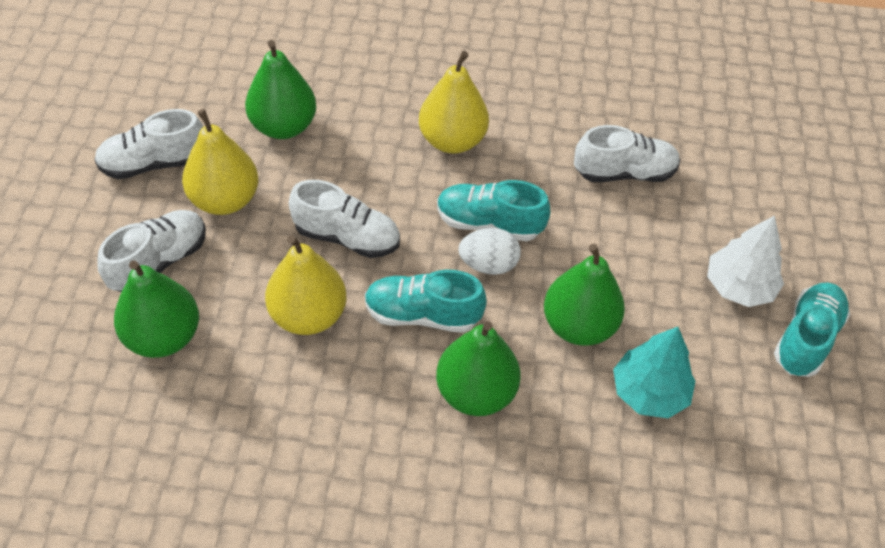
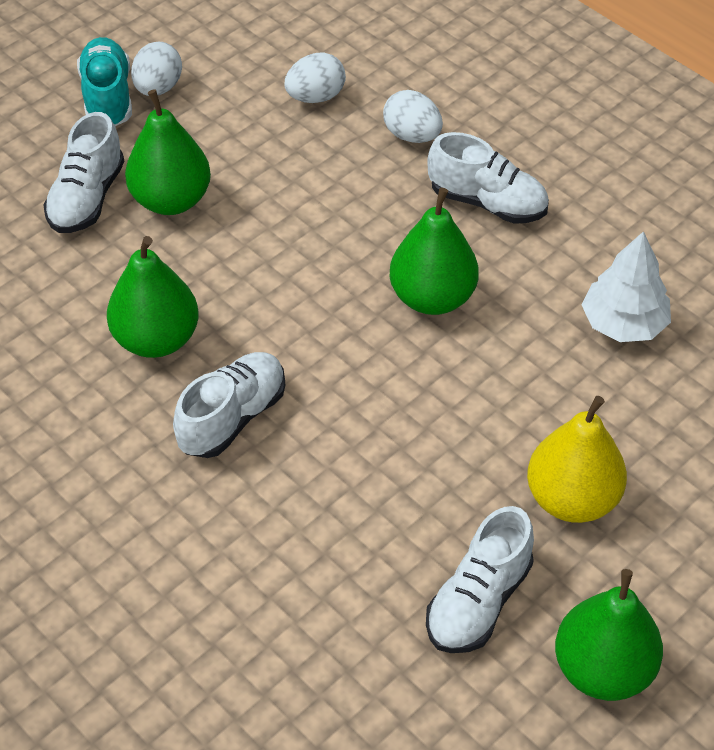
turquoise shoe: 3 -> 1
turquoise tree: 1 -> 0
white egg: 1 -> 3
yellow pear: 3 -> 1

